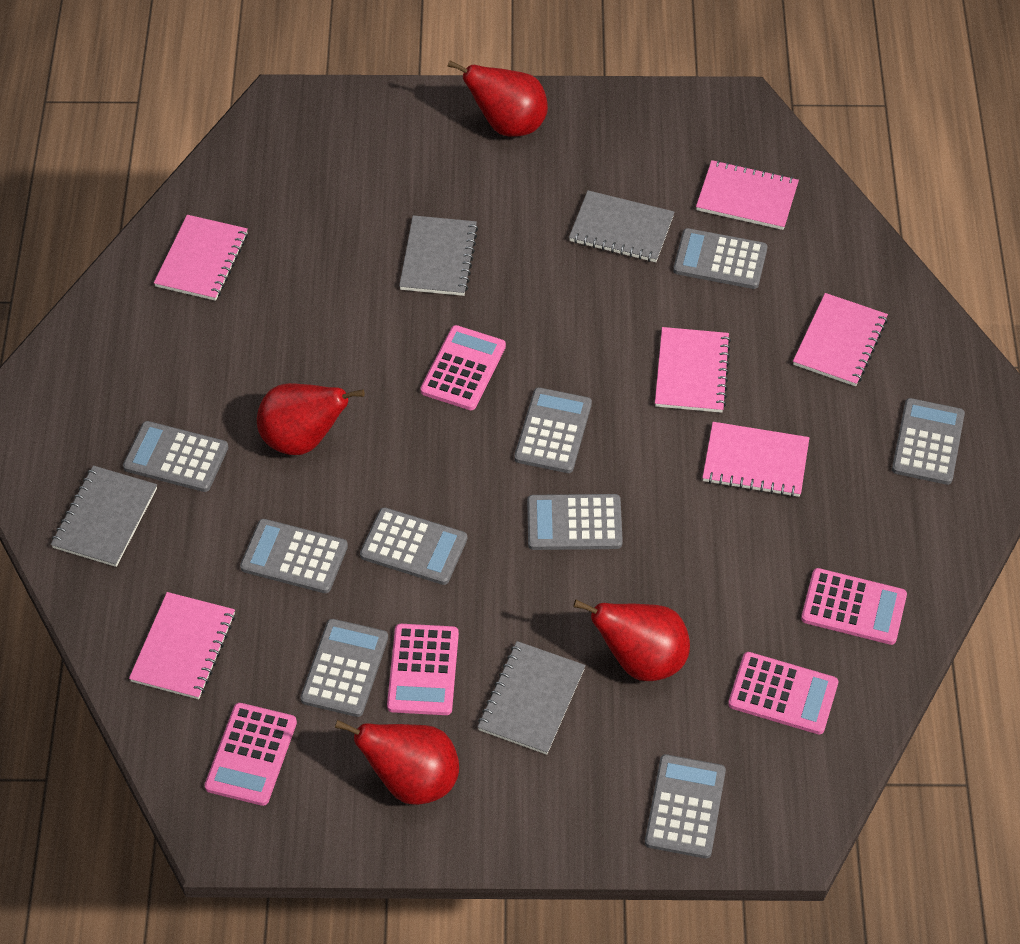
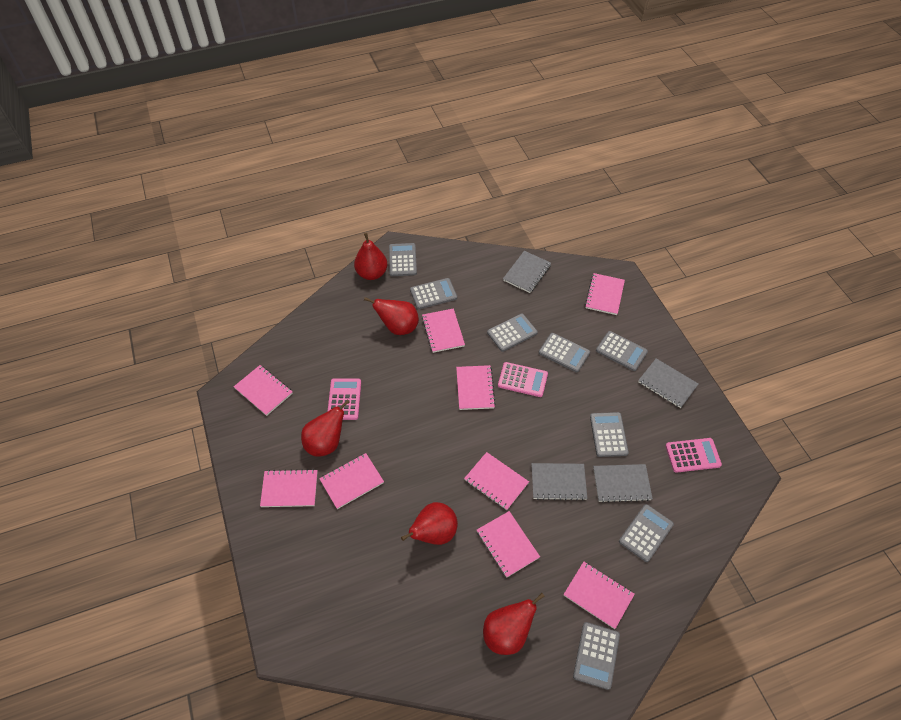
grey calculator: 9 -> 8
pink calculator: 5 -> 3
pink notebook: 6 -> 9
red pear: 4 -> 5

